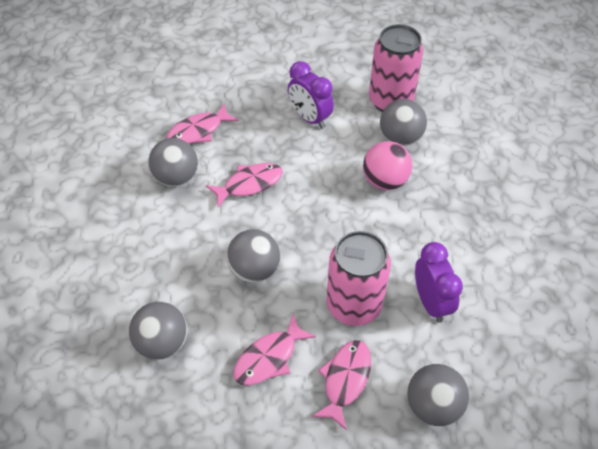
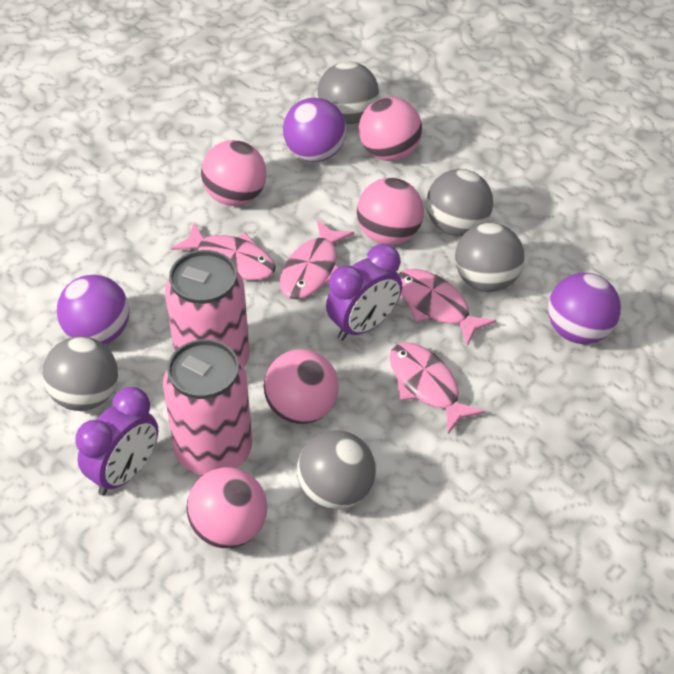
pink ball: 1 -> 5
purple ball: 0 -> 3

